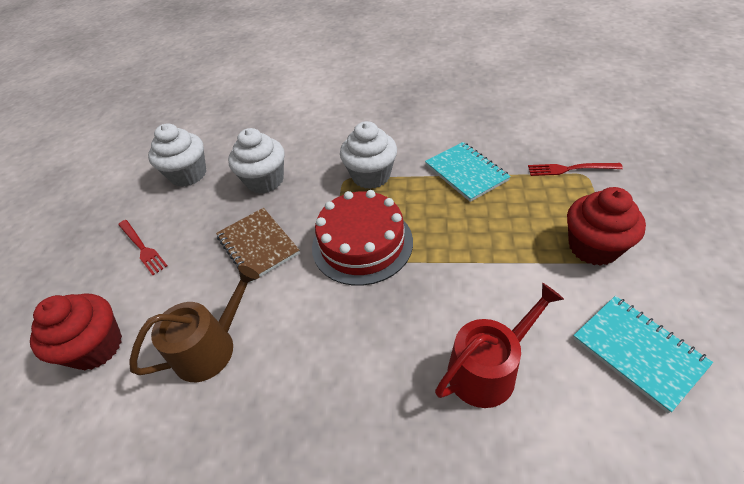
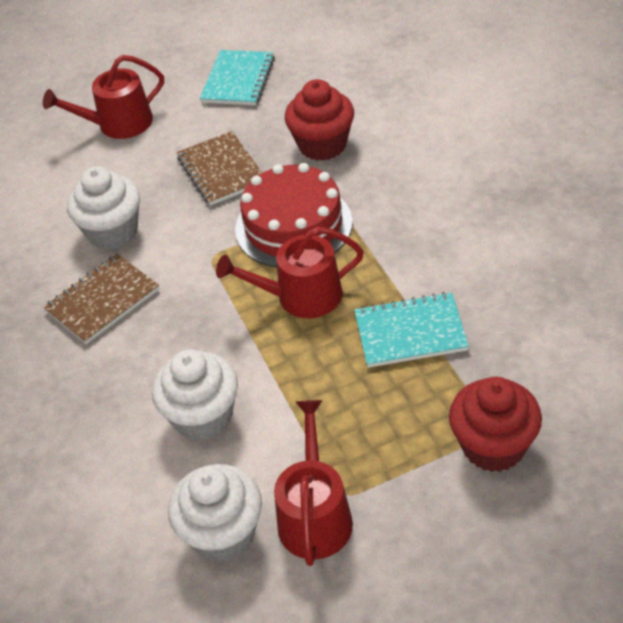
brown notebook: 1 -> 2
brown watering can: 1 -> 0
red fork: 2 -> 0
red watering can: 1 -> 3

